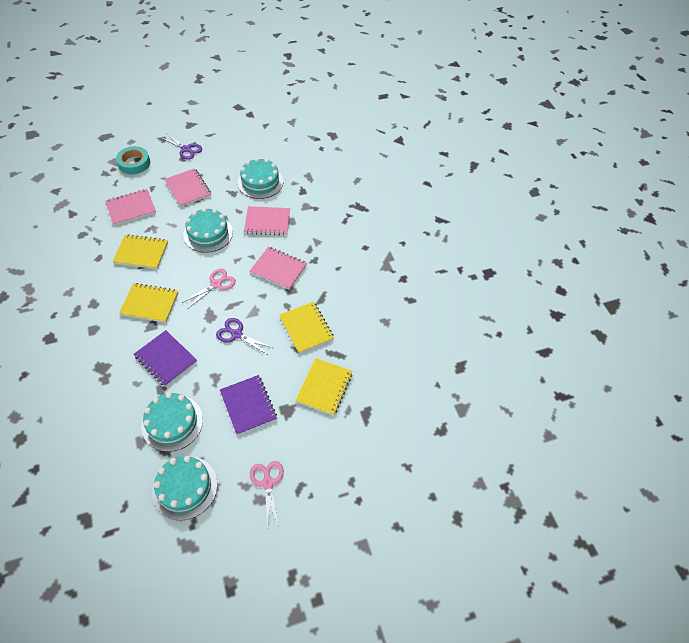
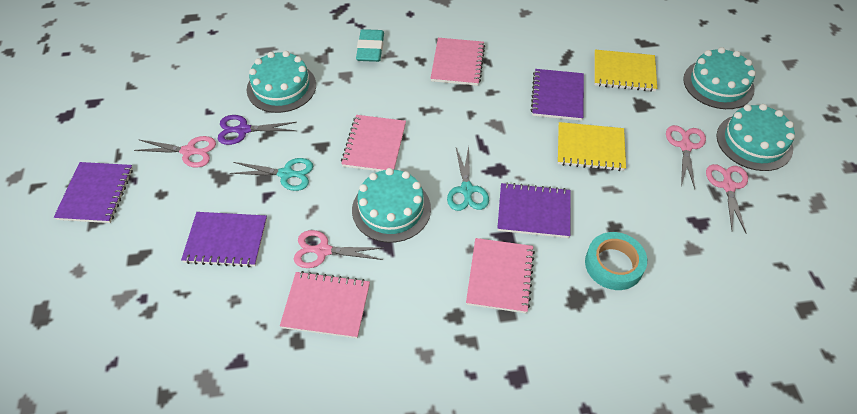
pink scissors: 2 -> 4
purple notebook: 2 -> 4
purple scissors: 2 -> 1
turquoise eraser: 0 -> 1
turquoise scissors: 0 -> 2
yellow notebook: 4 -> 2

